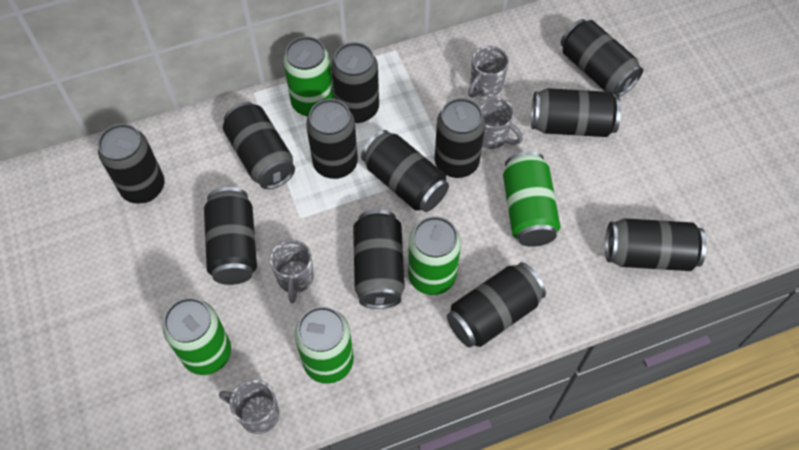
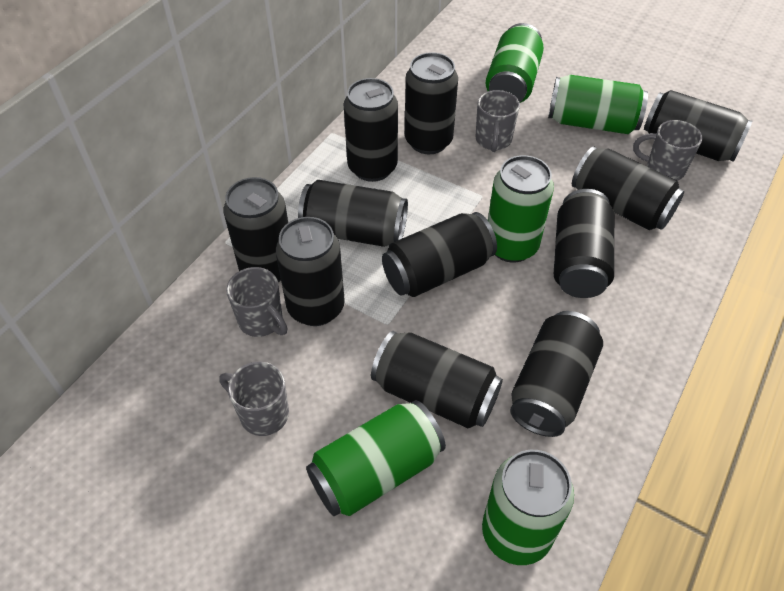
black can: 12 -> 11

